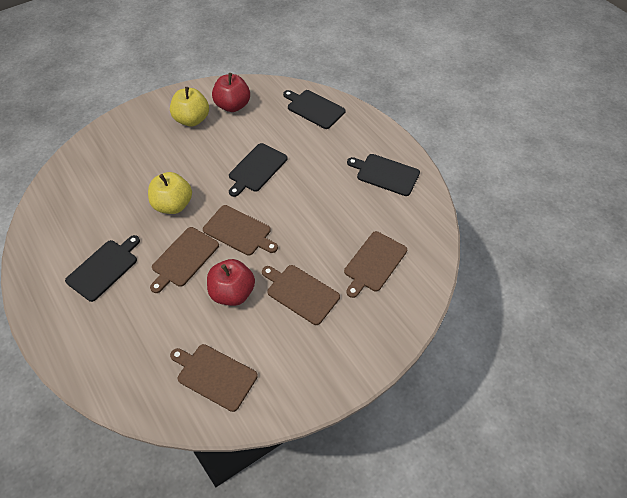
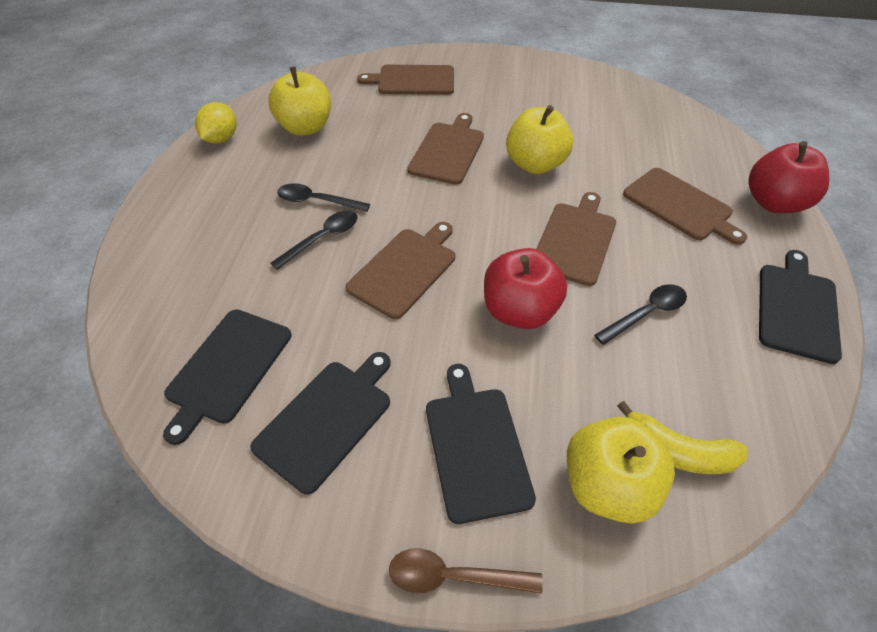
black spoon: 0 -> 3
brown spoon: 0 -> 1
yellow apple: 2 -> 3
yellow banana: 0 -> 1
yellow lemon: 0 -> 1

